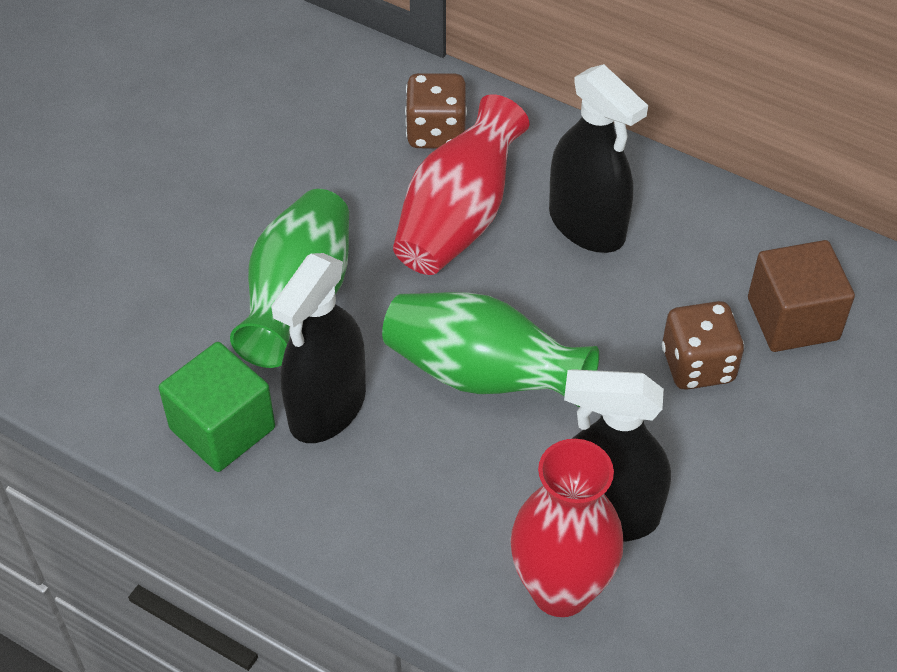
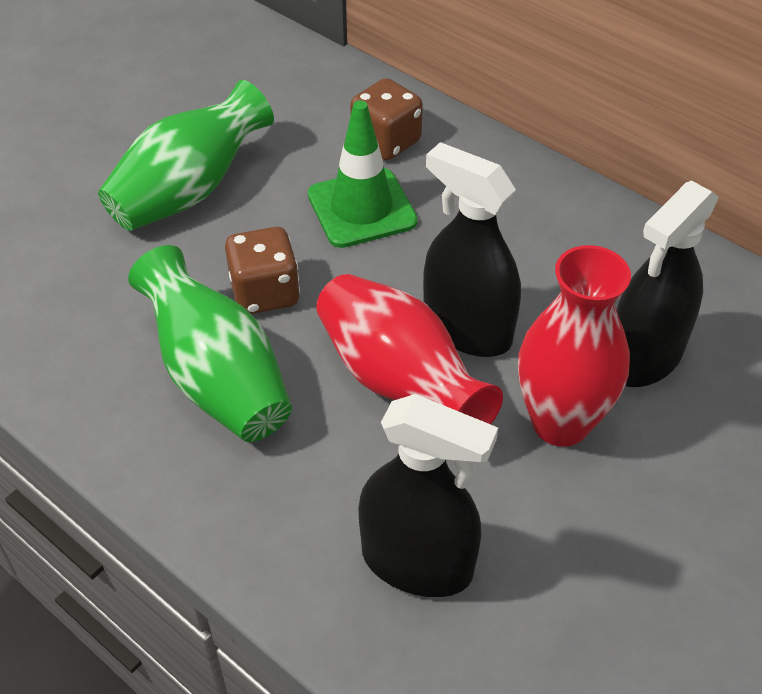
brown cube: 1 -> 0
green cube: 1 -> 0
green traffic cone: 0 -> 1

